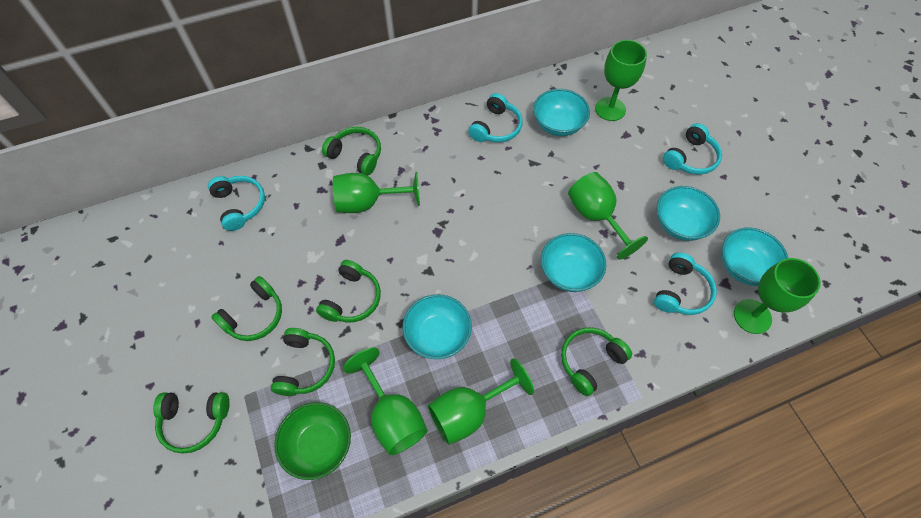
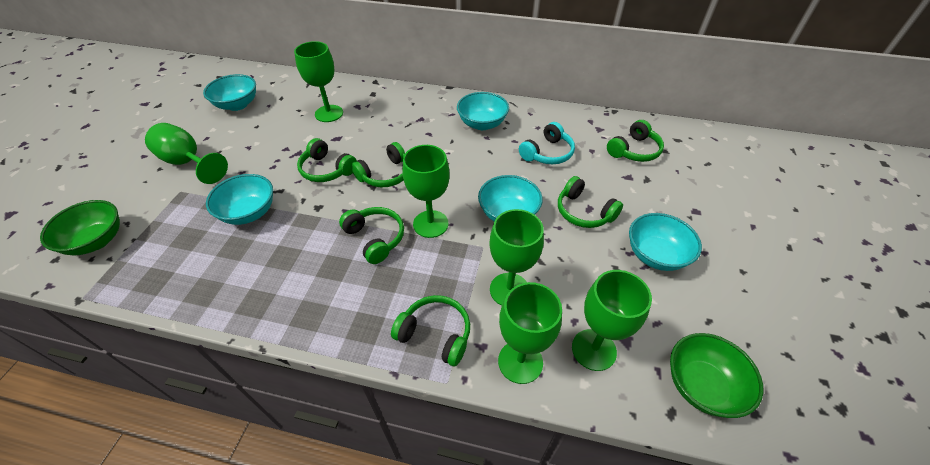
green bowl: 1 -> 2
turquoise headphones: 4 -> 1

